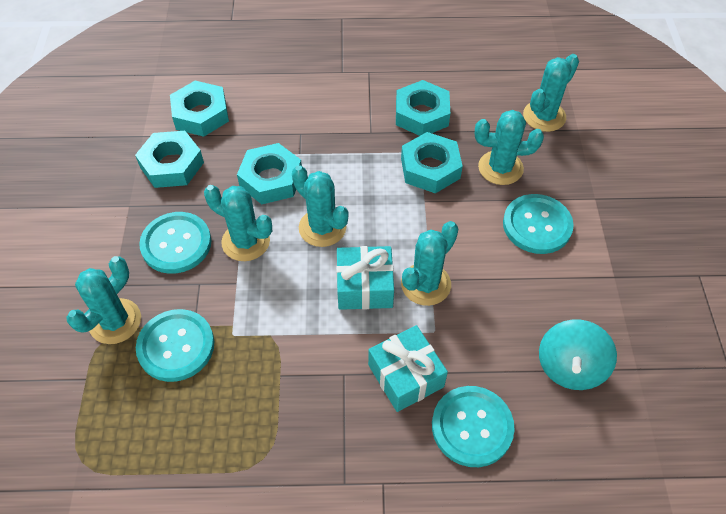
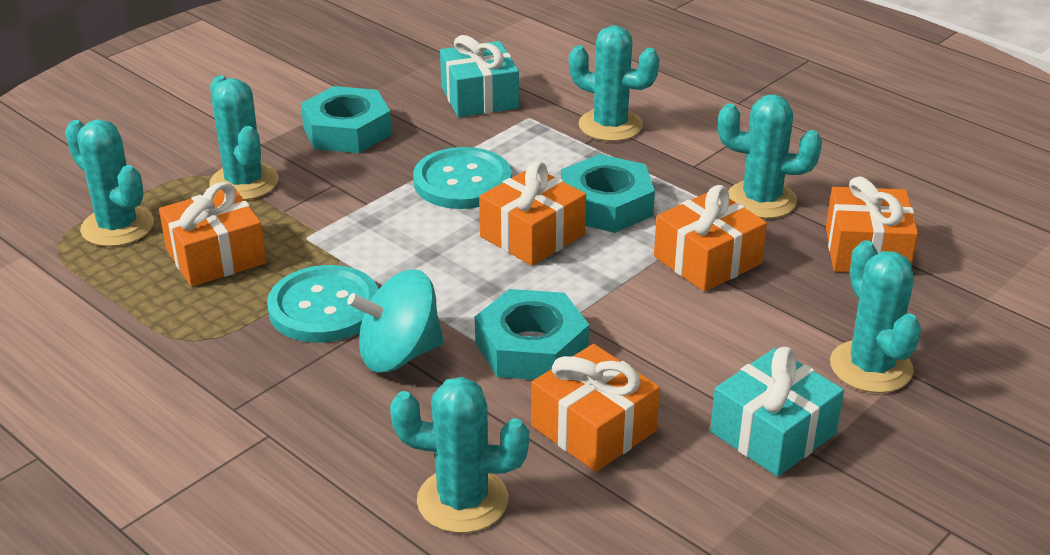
orange gift: 0 -> 5
turquoise button: 4 -> 2
turquoise nut: 5 -> 3

